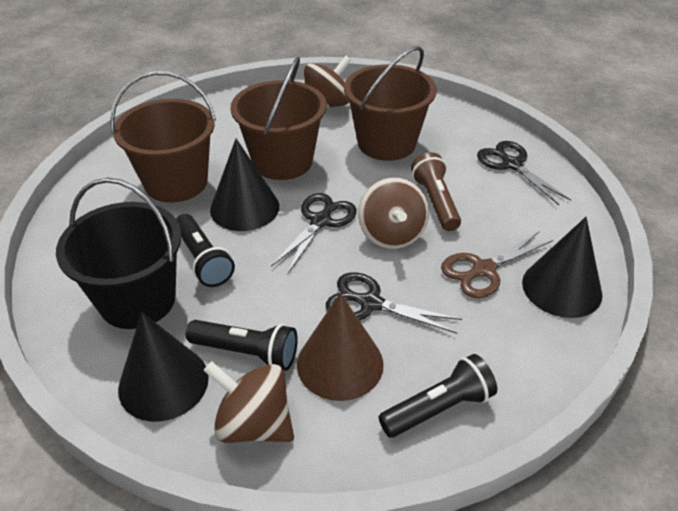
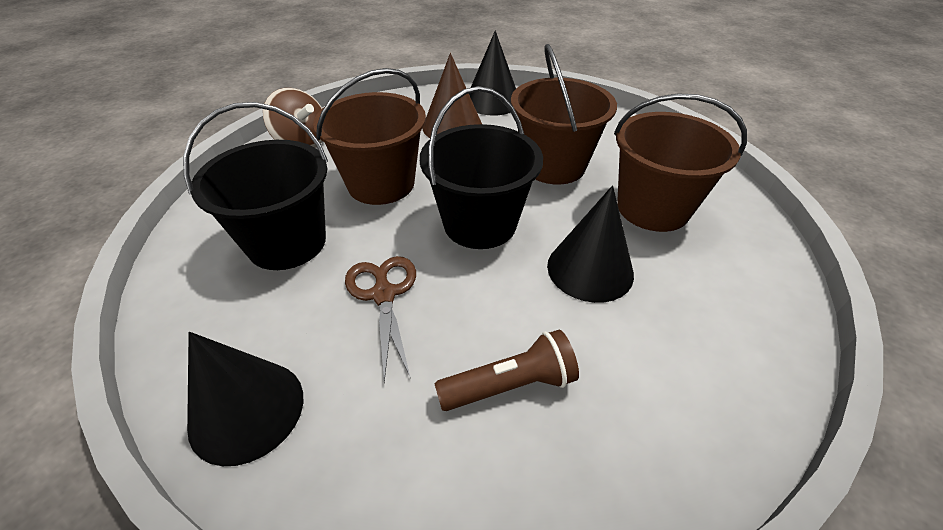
black bucket: 1 -> 2
black flashlight: 3 -> 0
black scissors: 3 -> 0
brown spinning top: 3 -> 1

